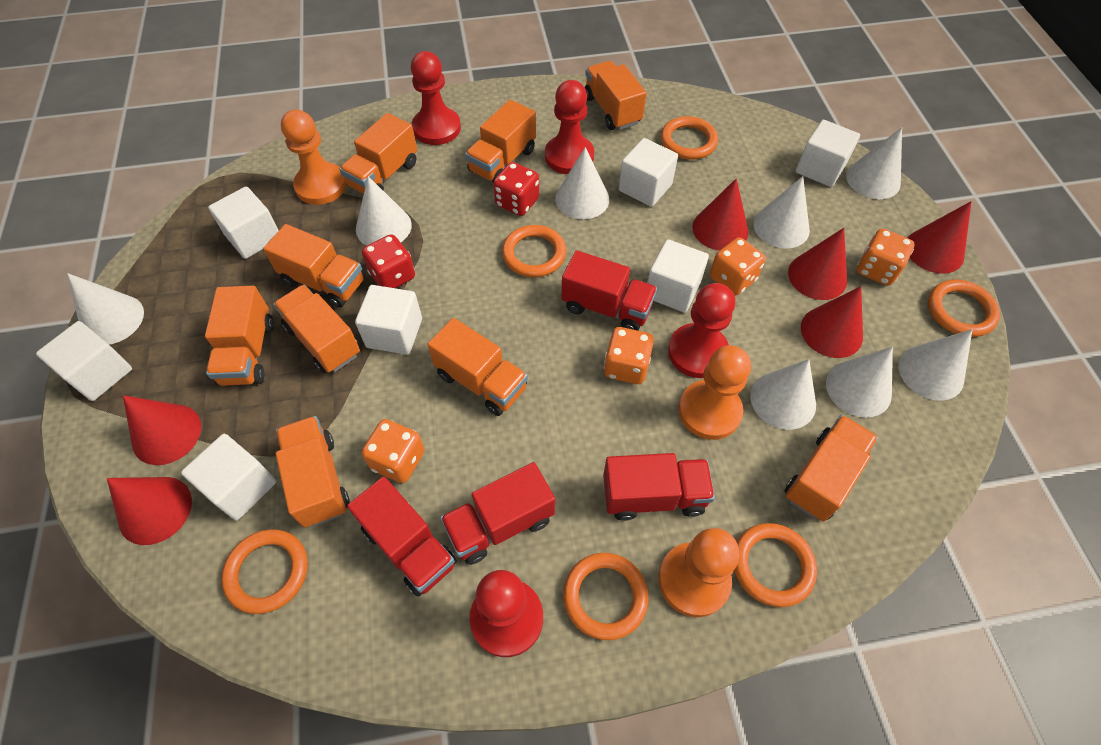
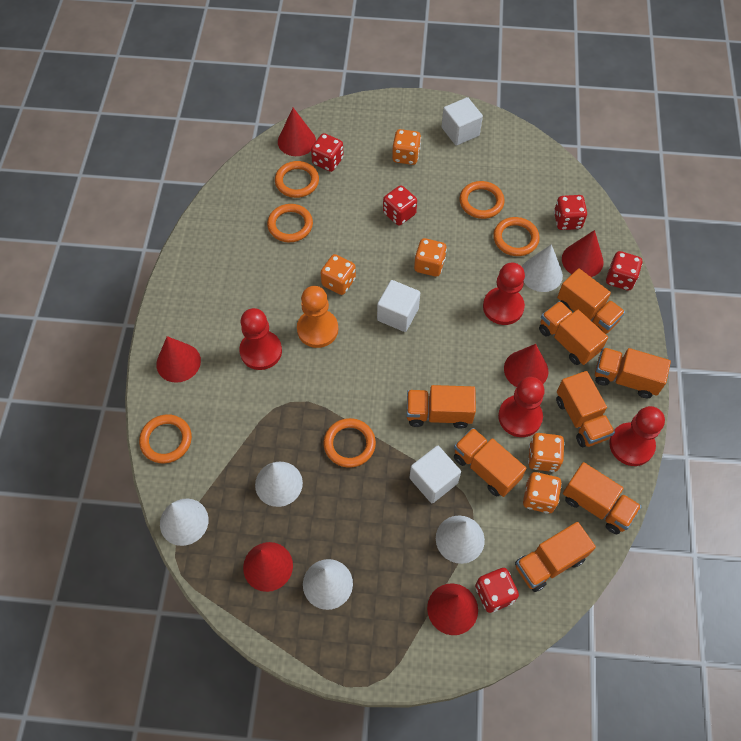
orange dice: 4 -> 5
orange pawn: 3 -> 1
orange truck: 9 -> 8
red dice: 2 -> 5
red truck: 4 -> 0
white cone: 8 -> 5
white cube: 7 -> 3

